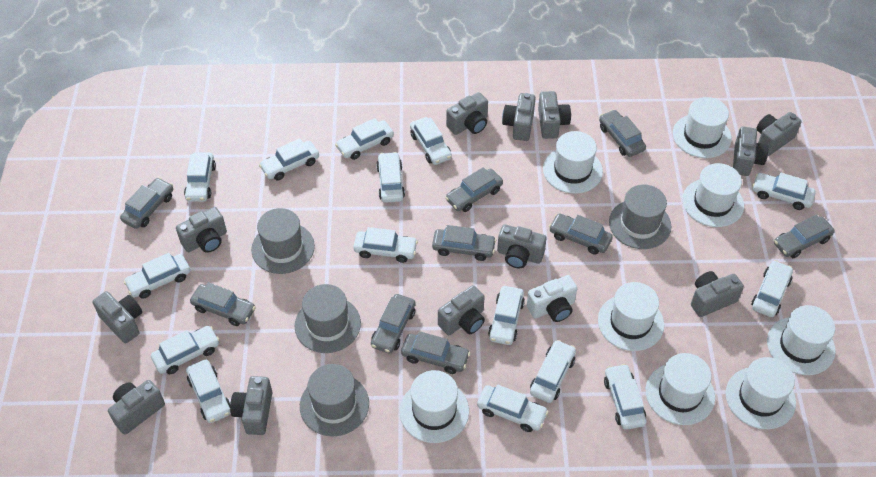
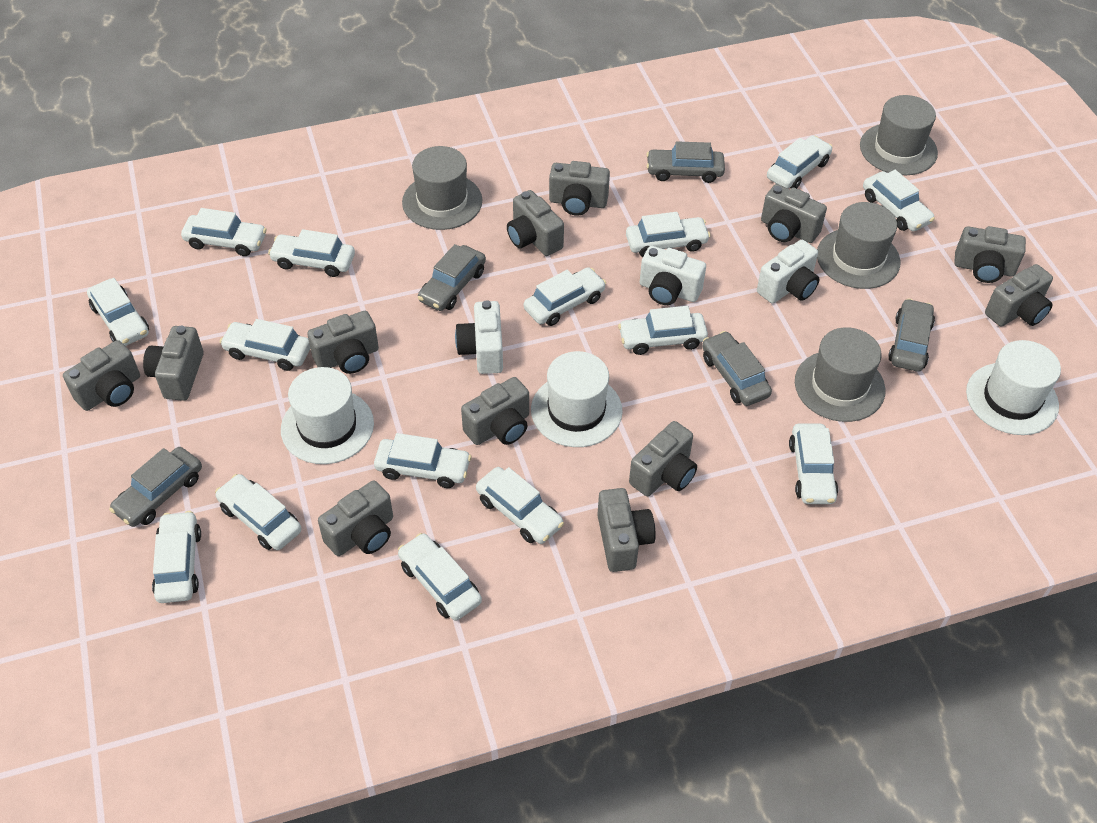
grey car: 9 -> 5
white camera: 1 -> 3
white hat: 8 -> 3

